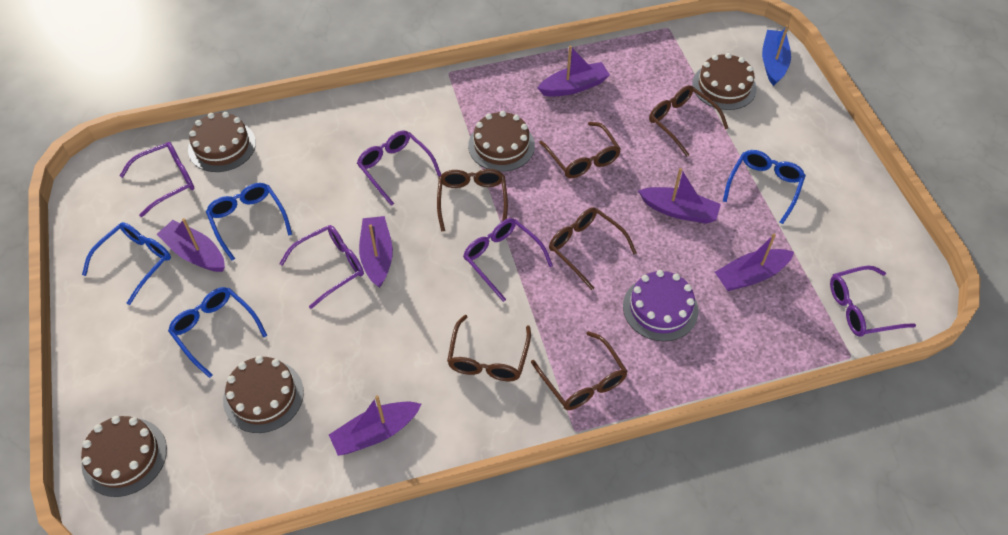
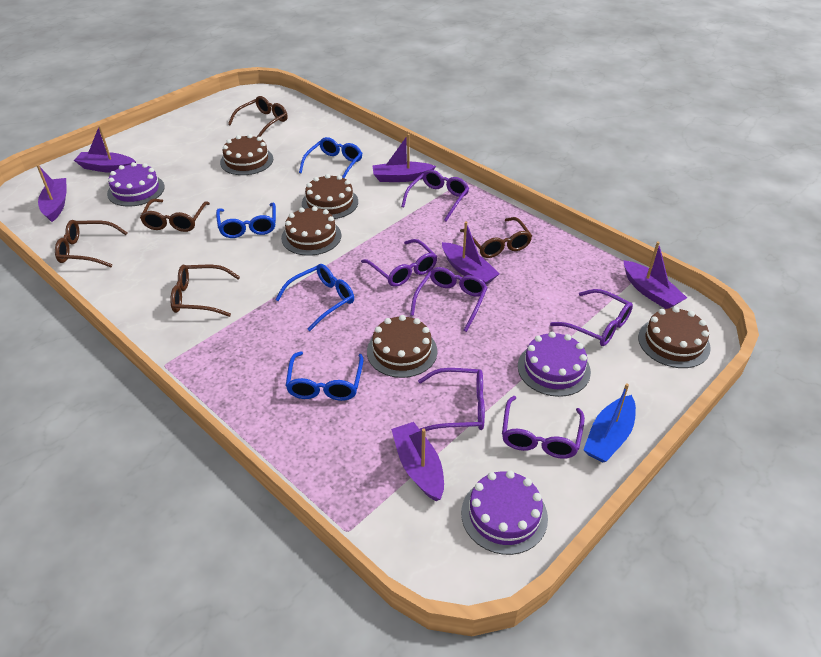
brown glasses: 6 -> 5
purple cake: 1 -> 3
purple glasses: 5 -> 6

